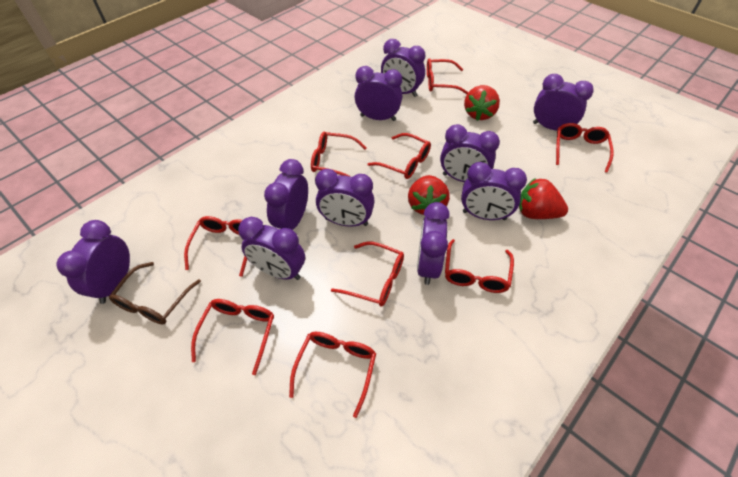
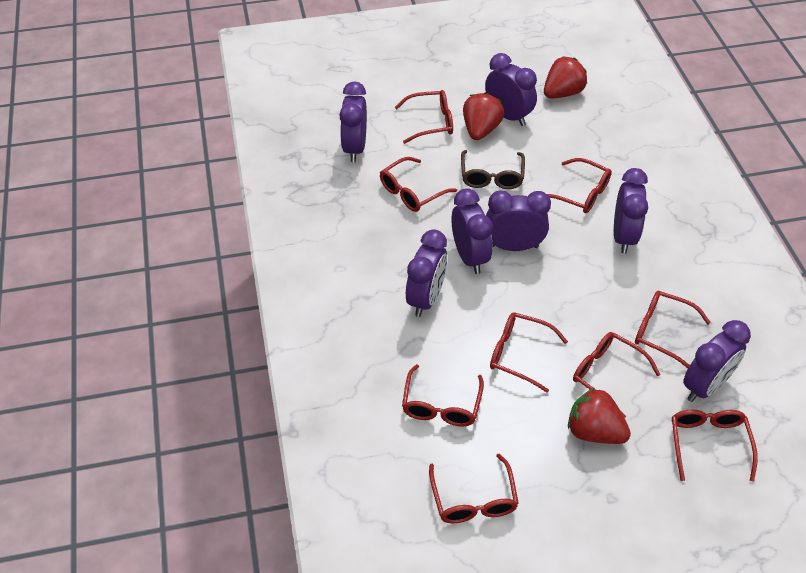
purple clock: 10 -> 7

